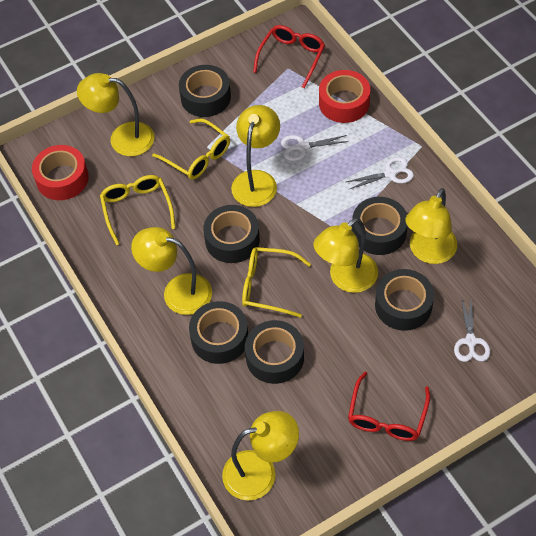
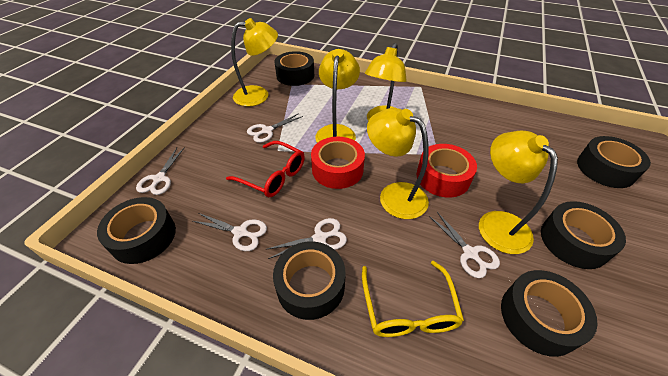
red glasses: 2 -> 1
white scissors: 3 -> 5
yellow glasses: 3 -> 1
yellow lamp: 6 -> 5

